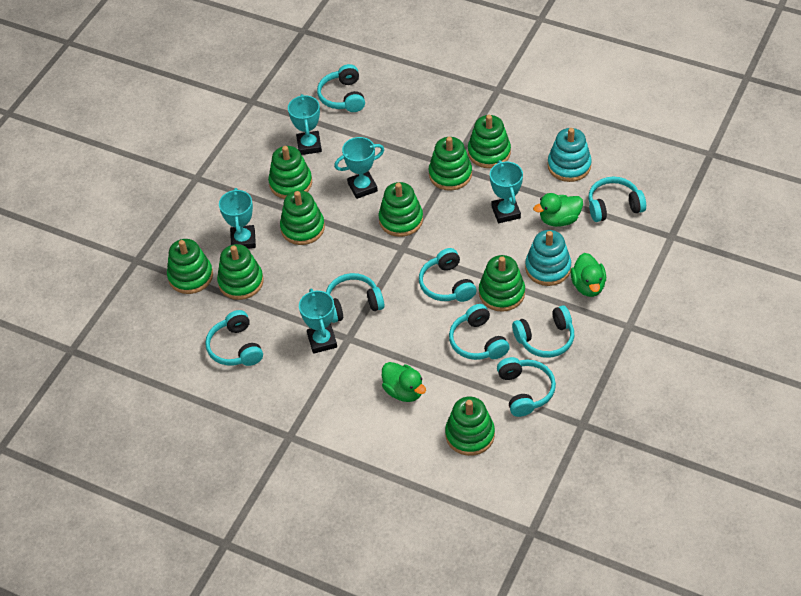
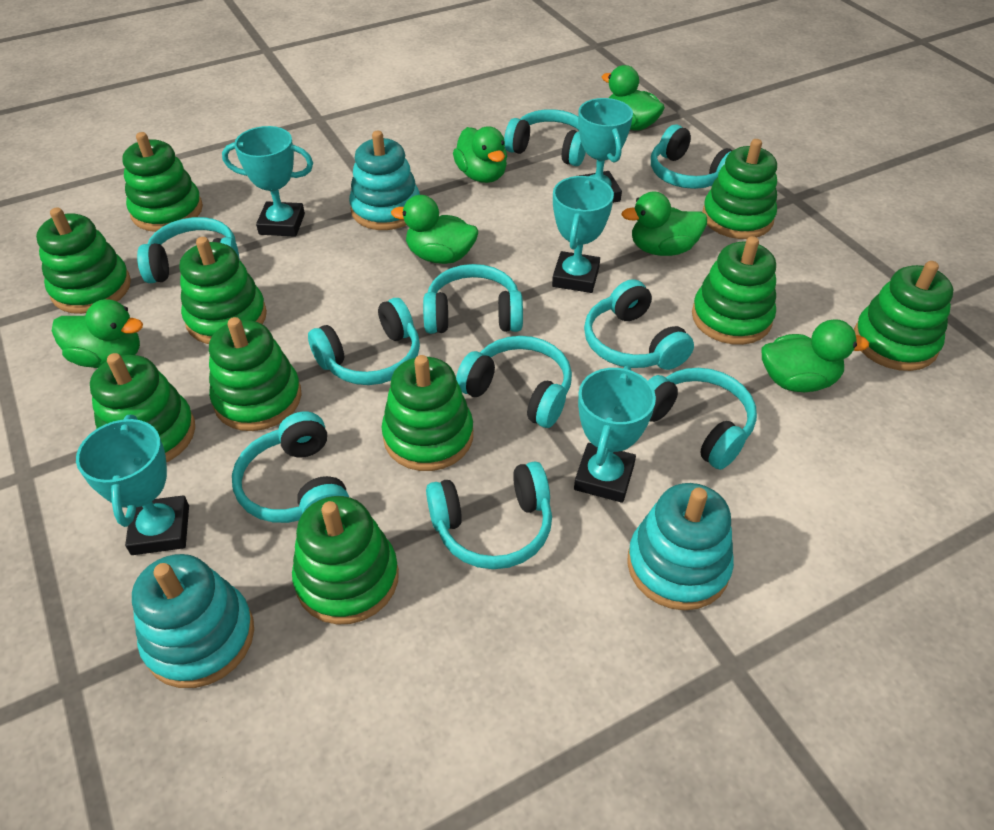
green duck: 3 -> 6
green stacking toy: 9 -> 10
turquoise headphones: 8 -> 10
turquoise stacking toy: 2 -> 3

